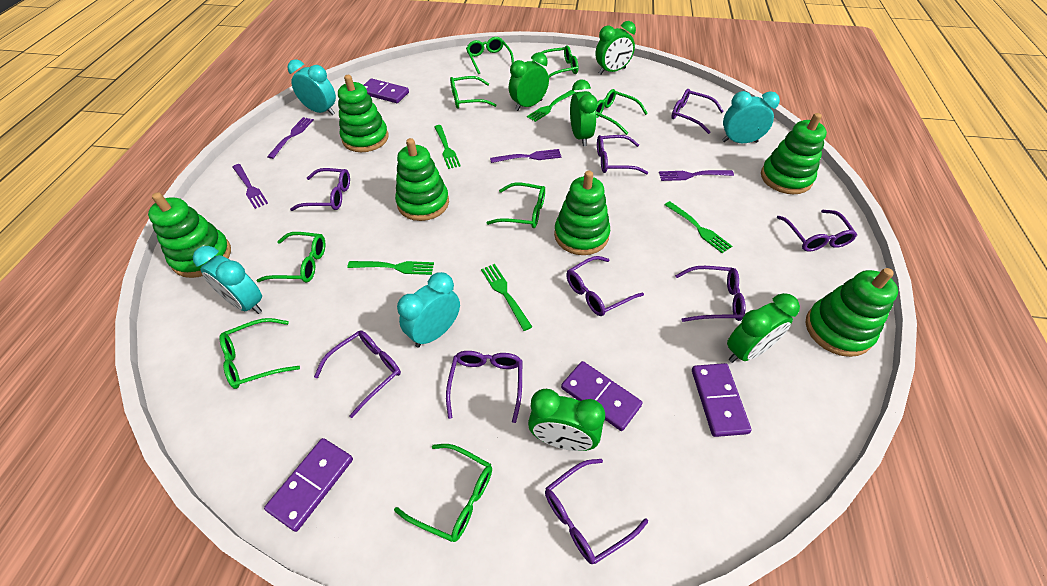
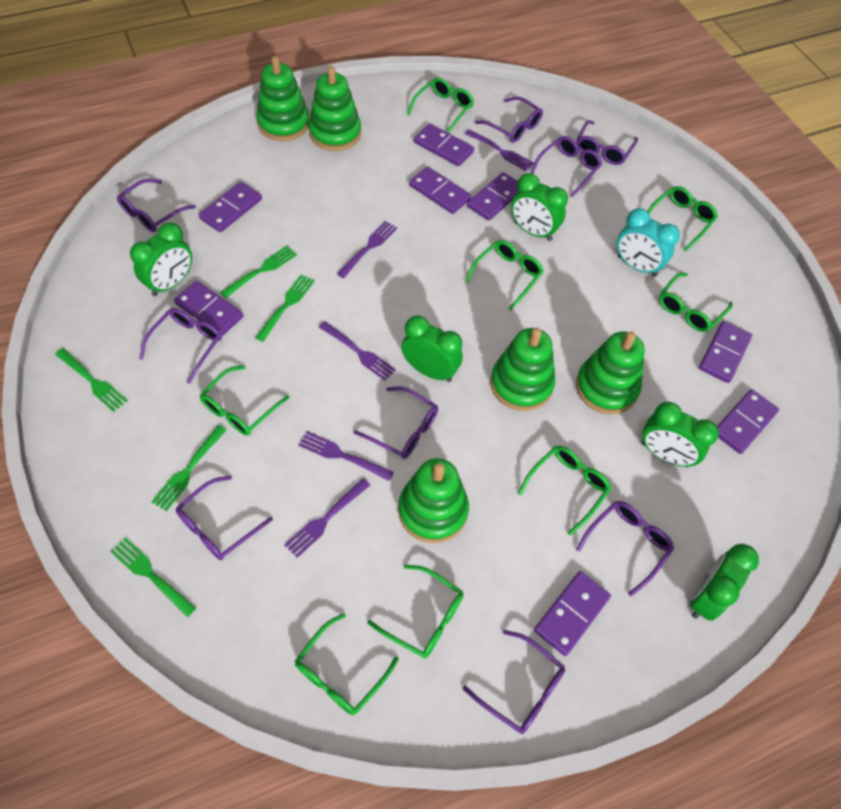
green stacking toy: 6 -> 5
purple domino: 4 -> 8
purple fork: 4 -> 5
turquoise clock: 4 -> 1

